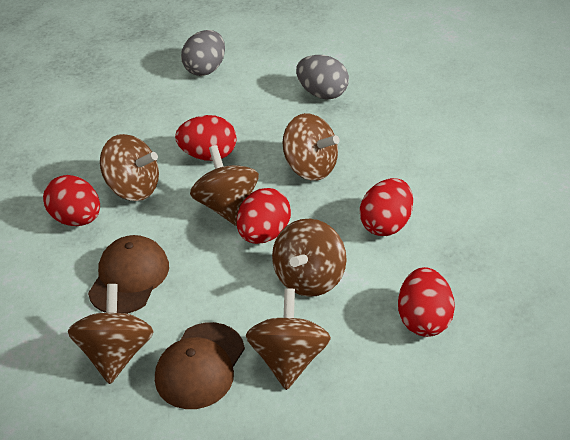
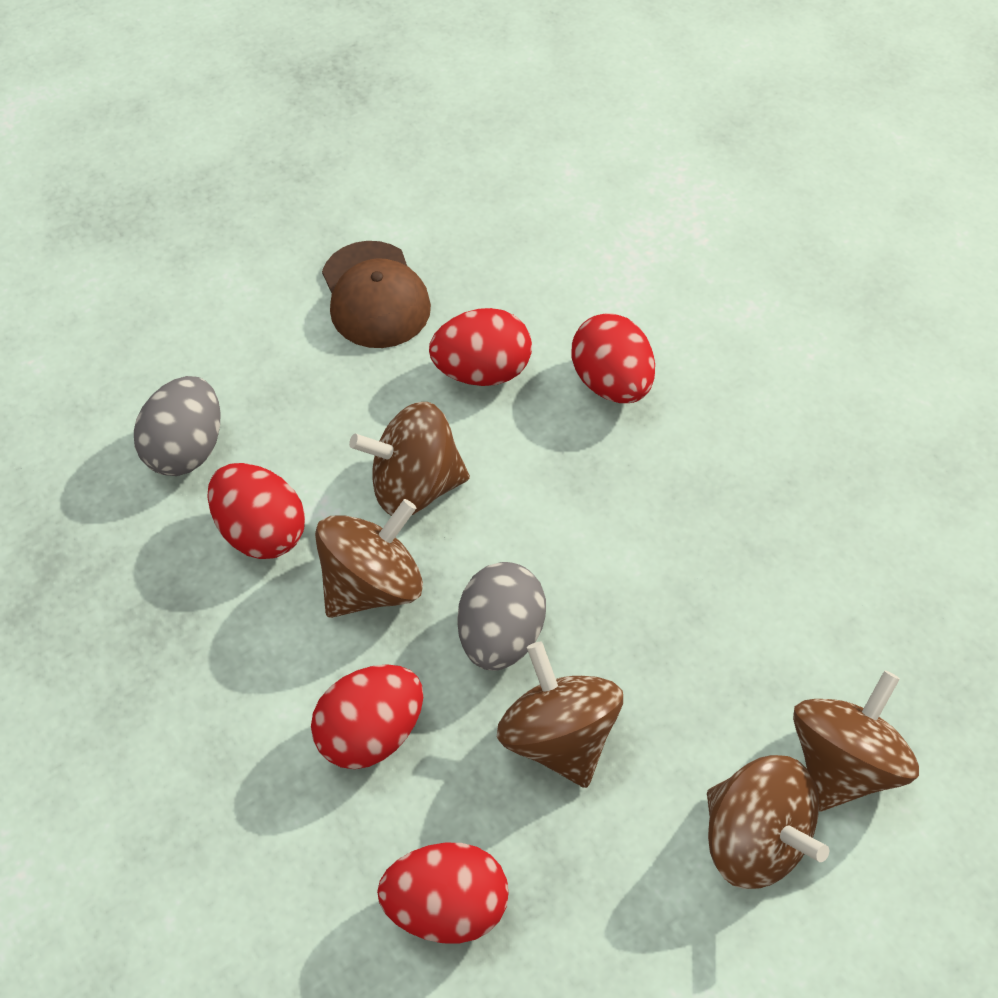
brown cap: 2 -> 1
brown spinning top: 6 -> 5

